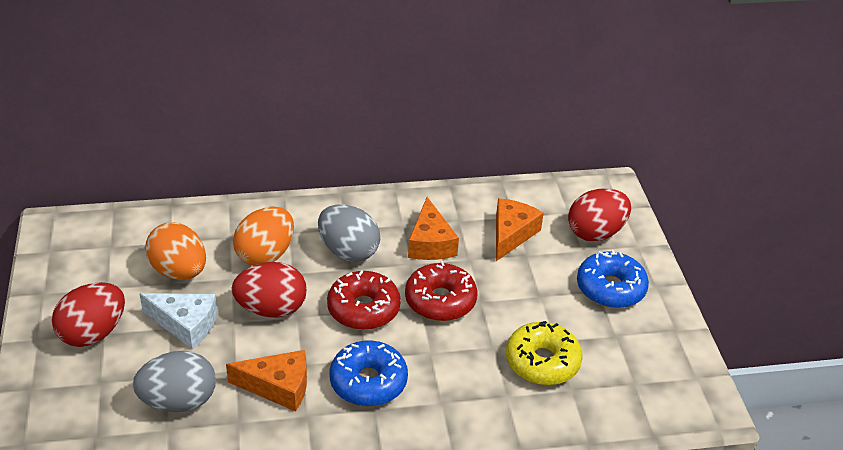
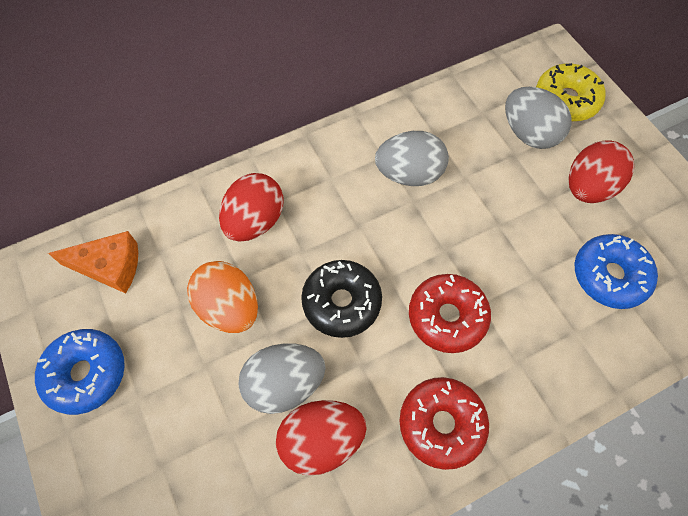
black donut: 0 -> 1
grey egg: 2 -> 3
orange cheese: 3 -> 1
orange egg: 2 -> 1
white cheese: 1 -> 0

